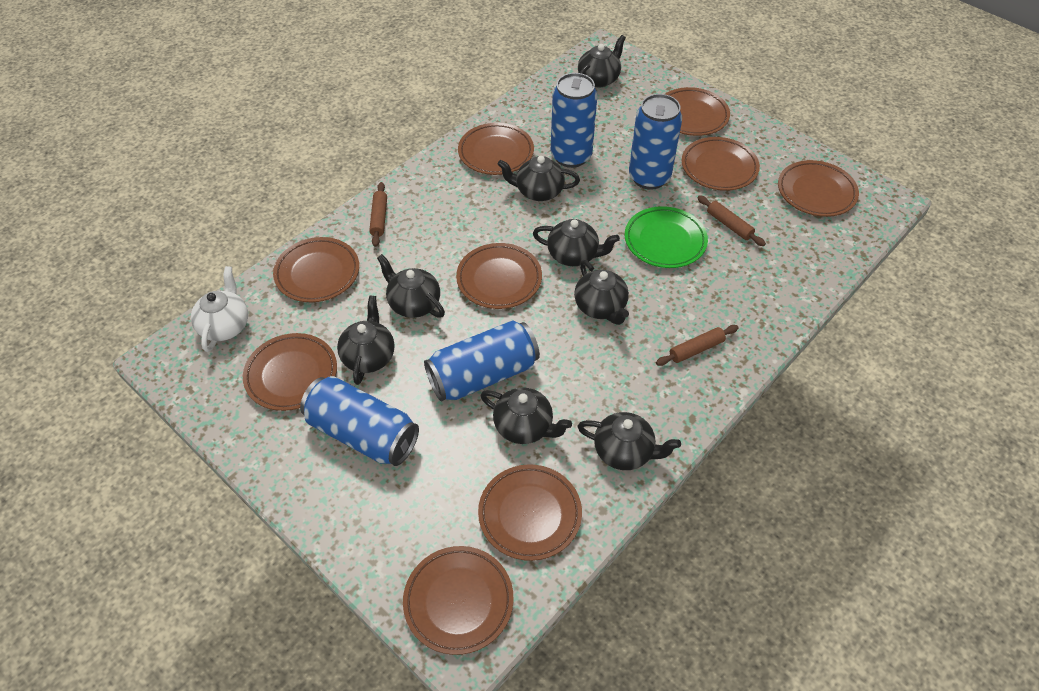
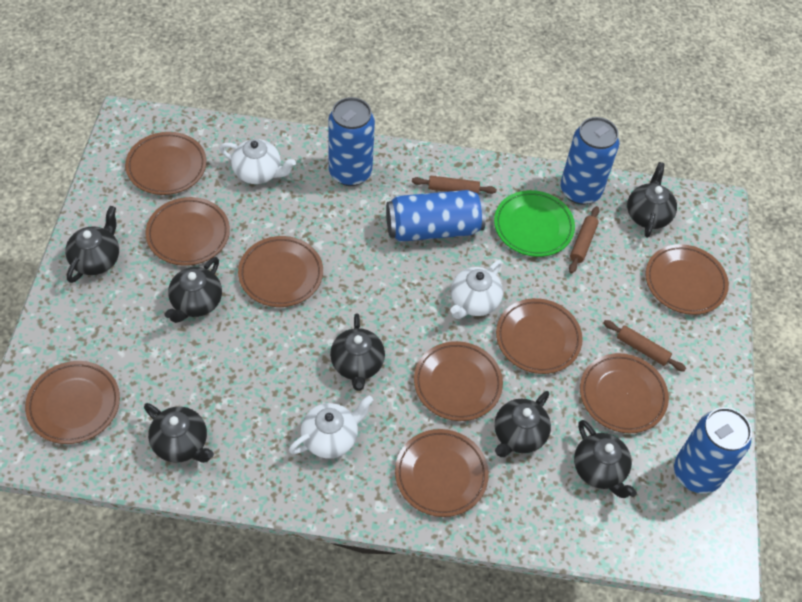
black teapot: 8 -> 7
white teapot: 1 -> 3

